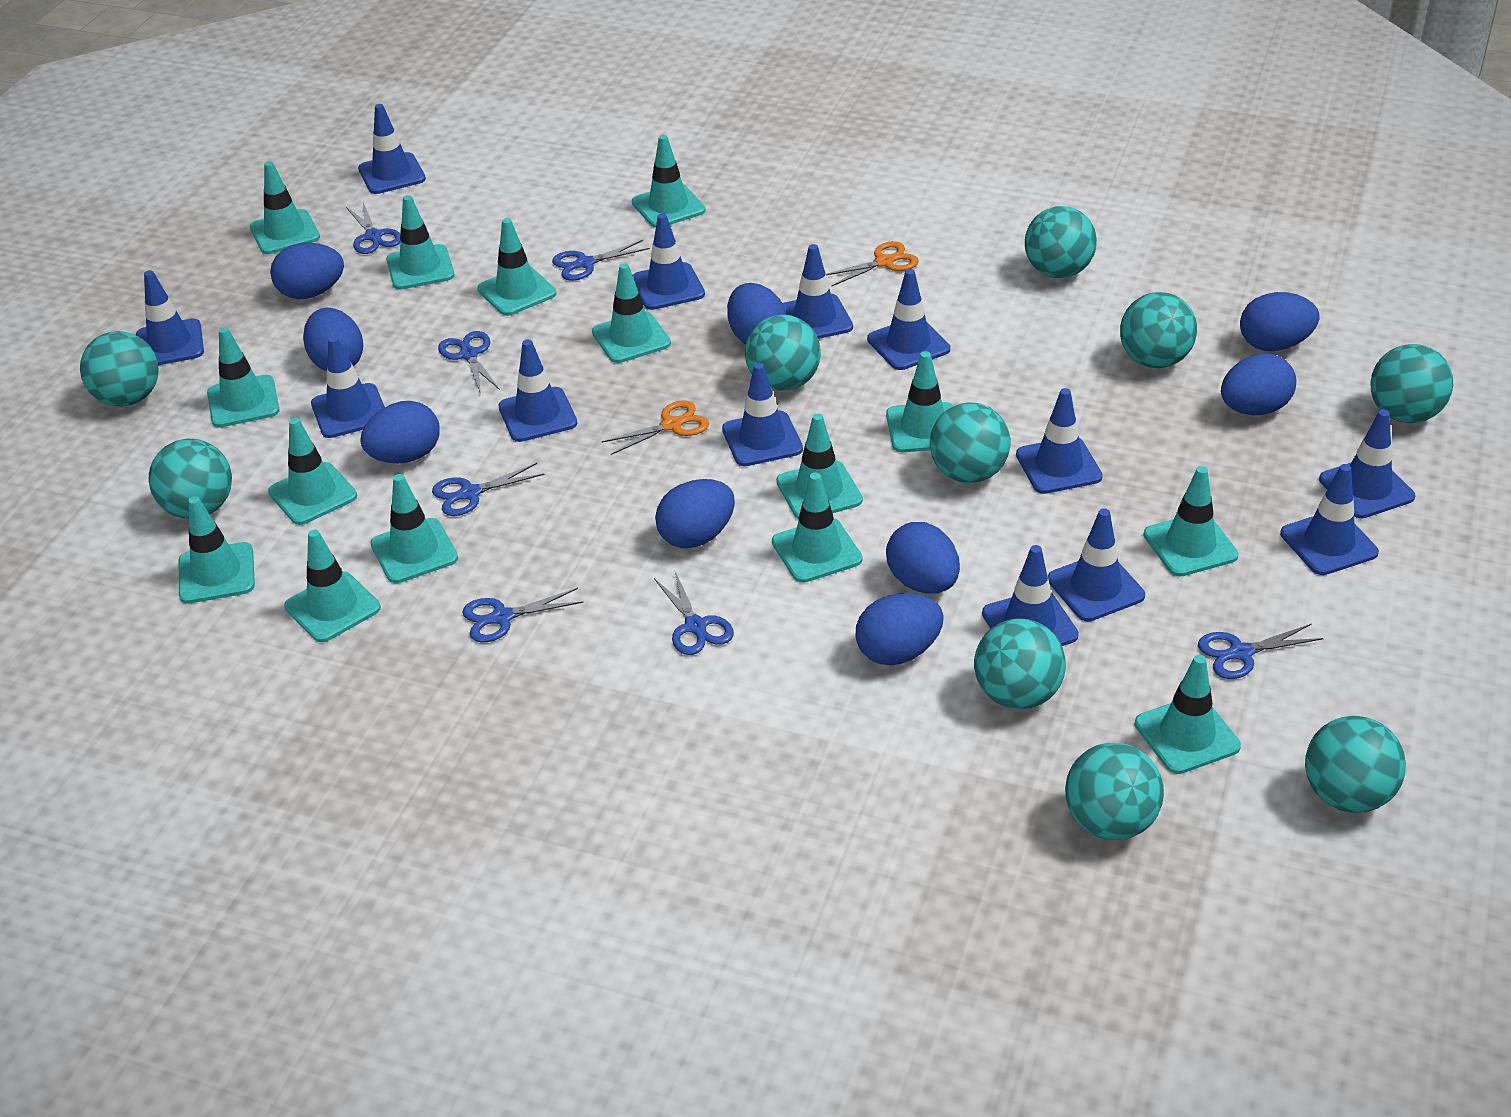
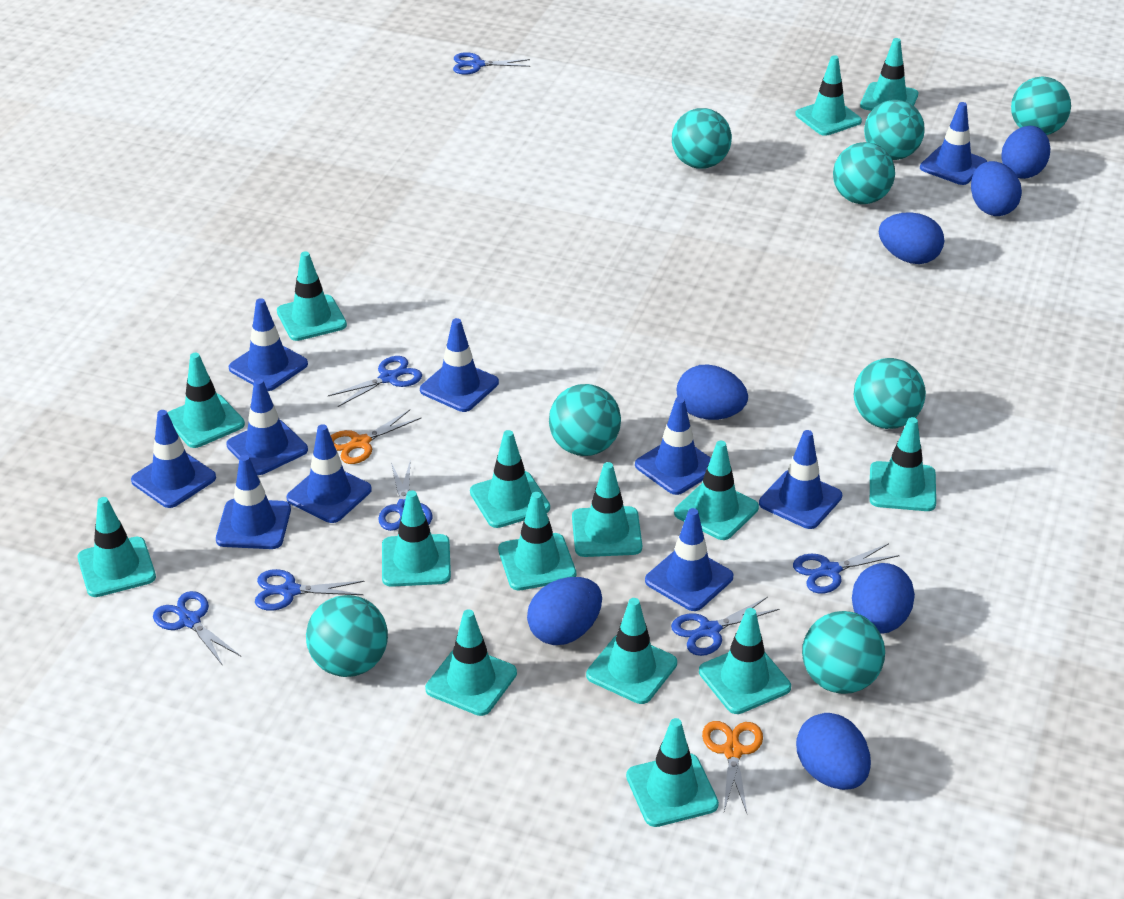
blue egg: 9 -> 7
blue traffic cone: 13 -> 10
turquoise ball: 10 -> 8

